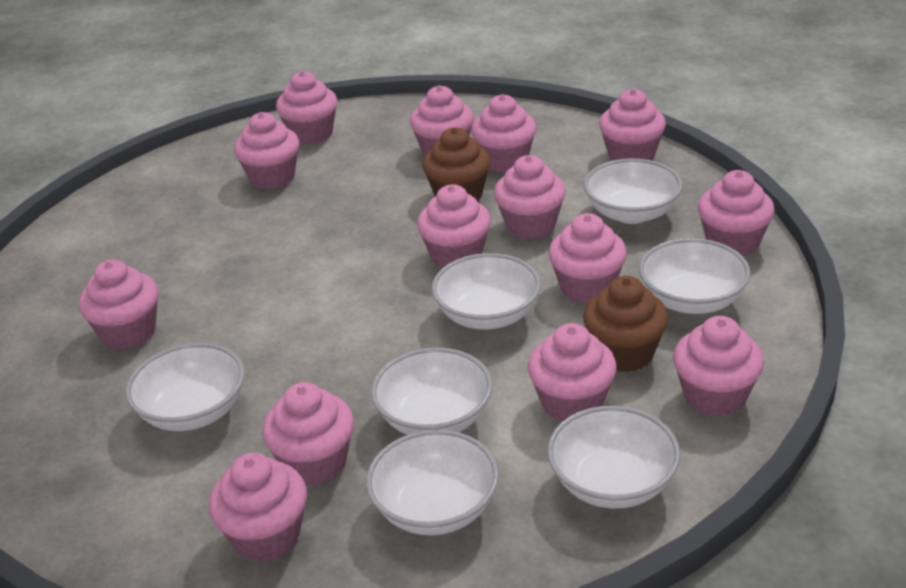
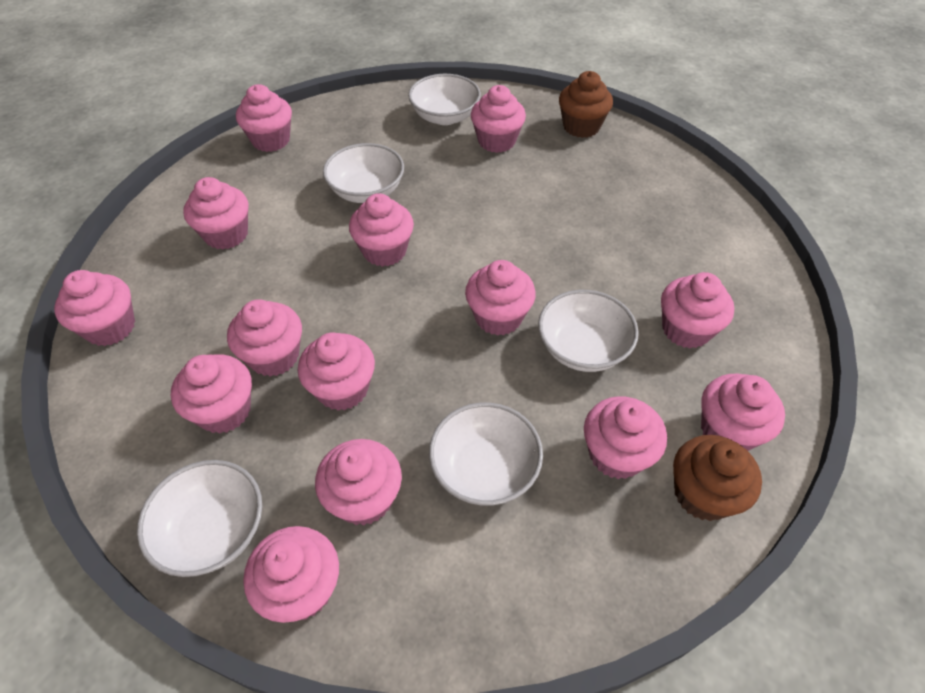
white bowl: 7 -> 5

